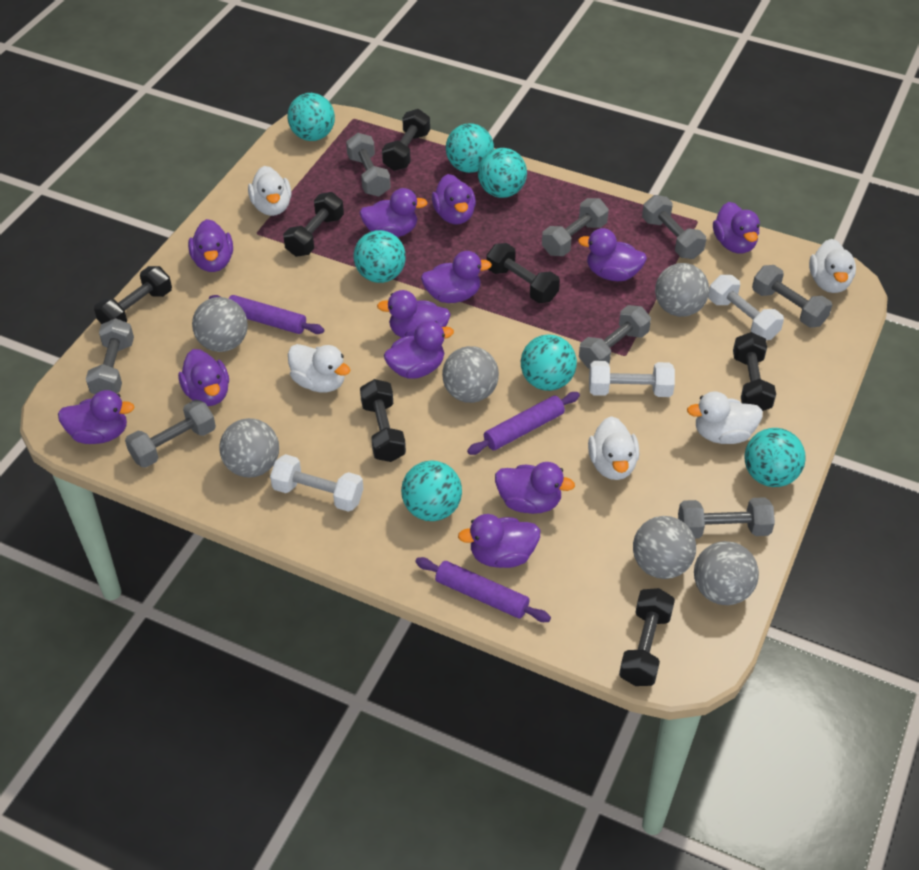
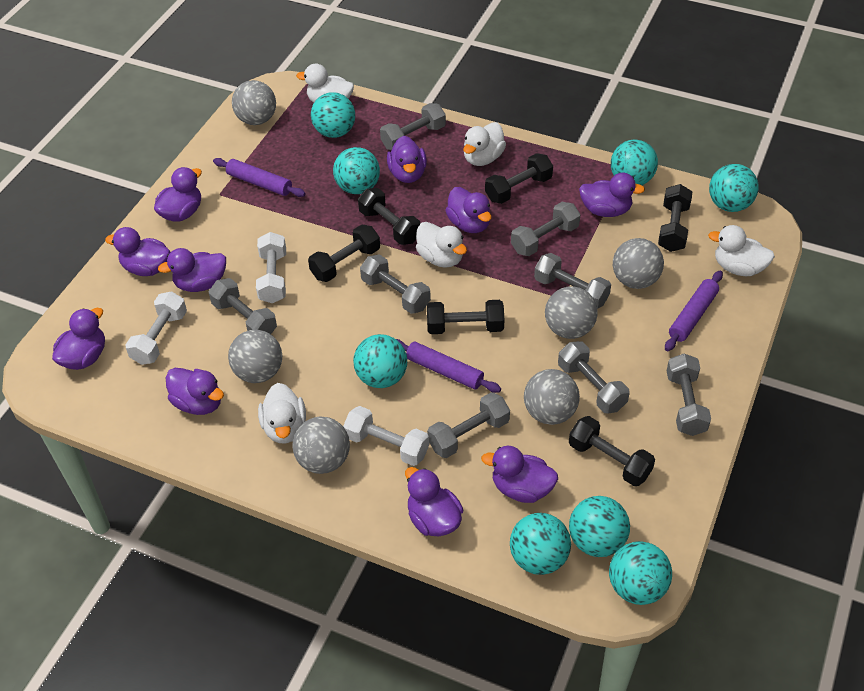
black dumbbell: 7 -> 6
purple duck: 12 -> 10
turquoise ball: 7 -> 8

